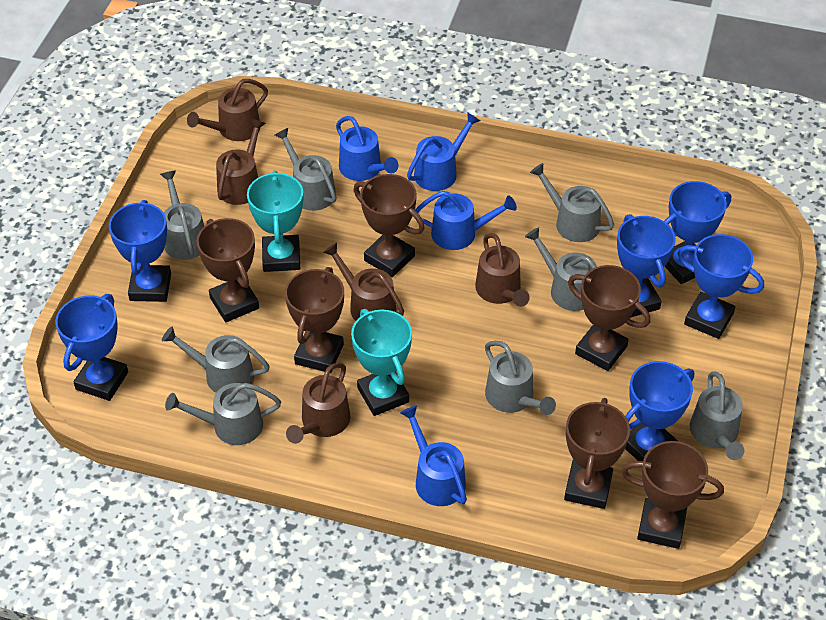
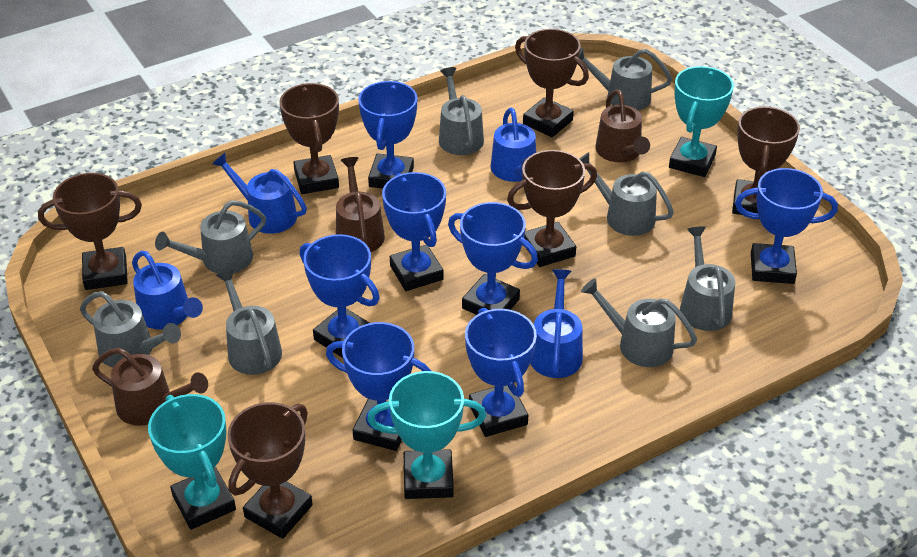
blue trophy: 6 -> 7
brown watering can: 5 -> 3
turquoise trophy: 2 -> 3

